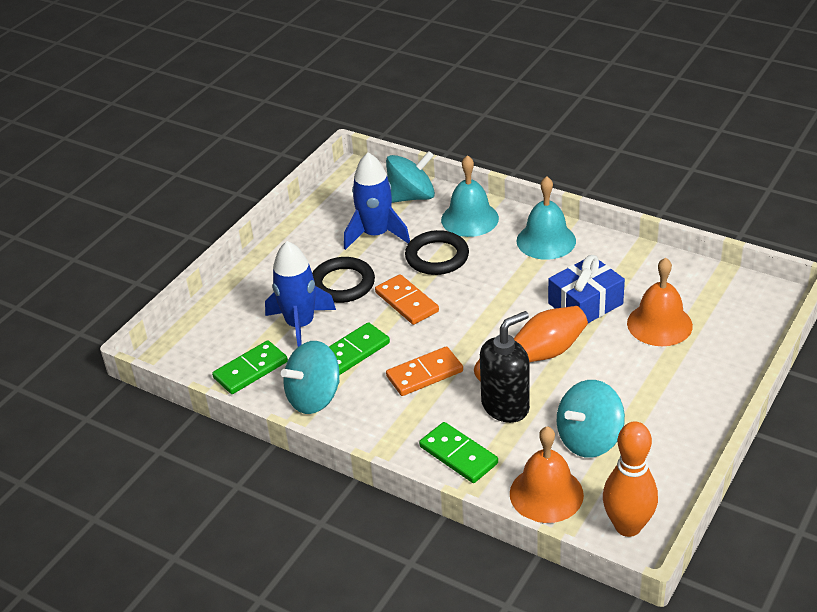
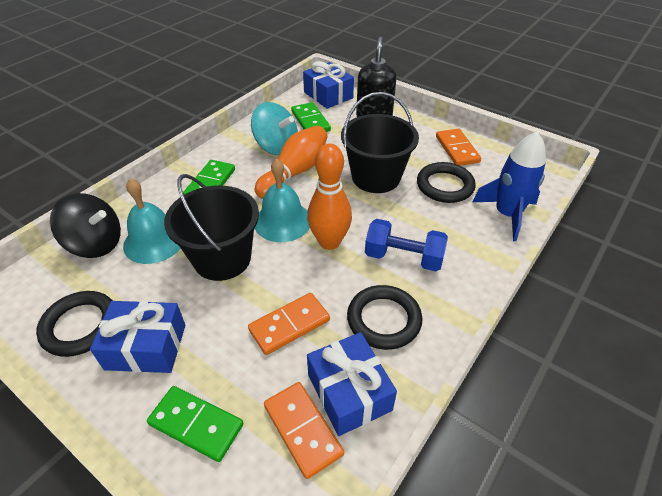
black bucket: 0 -> 2
black ring: 2 -> 3
black spinning top: 0 -> 1
blue dumbbell: 0 -> 1
blue gift: 1 -> 3
blue rocket: 2 -> 1
orange bell: 2 -> 0
orange domino: 2 -> 3
turquoise spinning top: 3 -> 1

